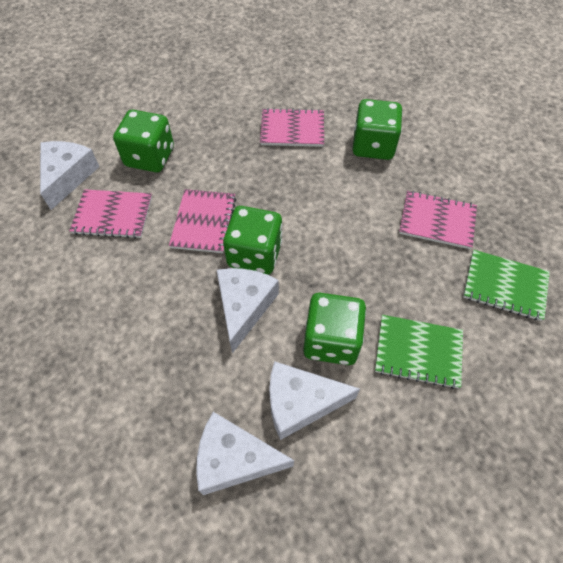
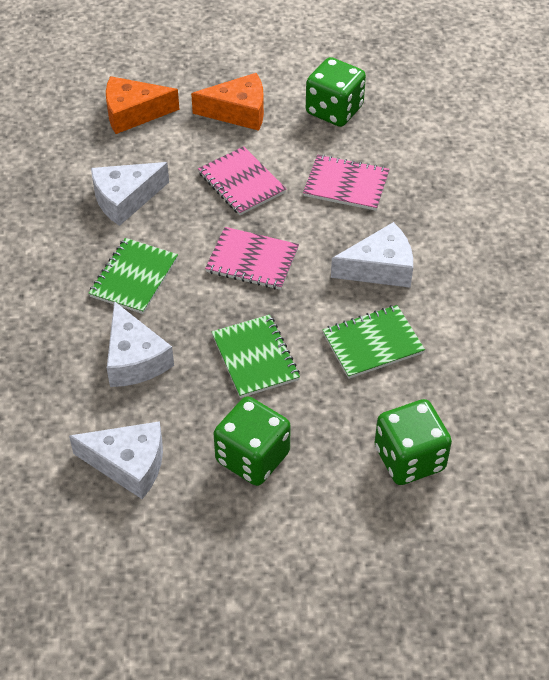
green dice: 4 -> 3
green notebook: 2 -> 3
orange cheese: 0 -> 2
pink notebook: 4 -> 3

